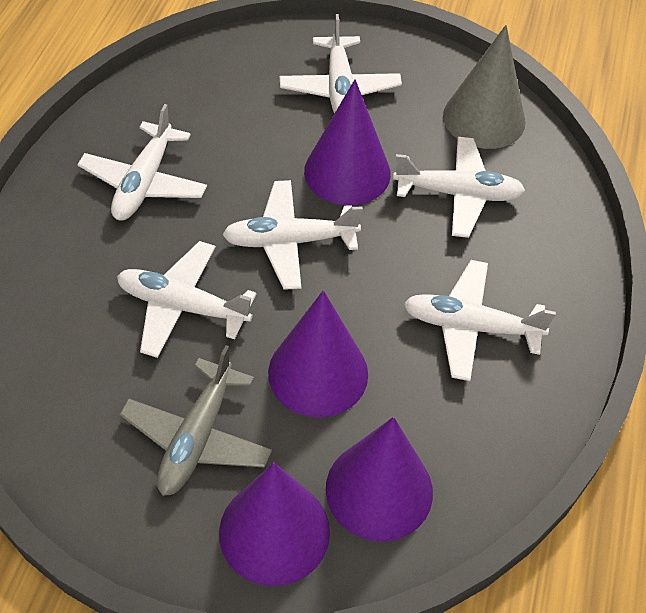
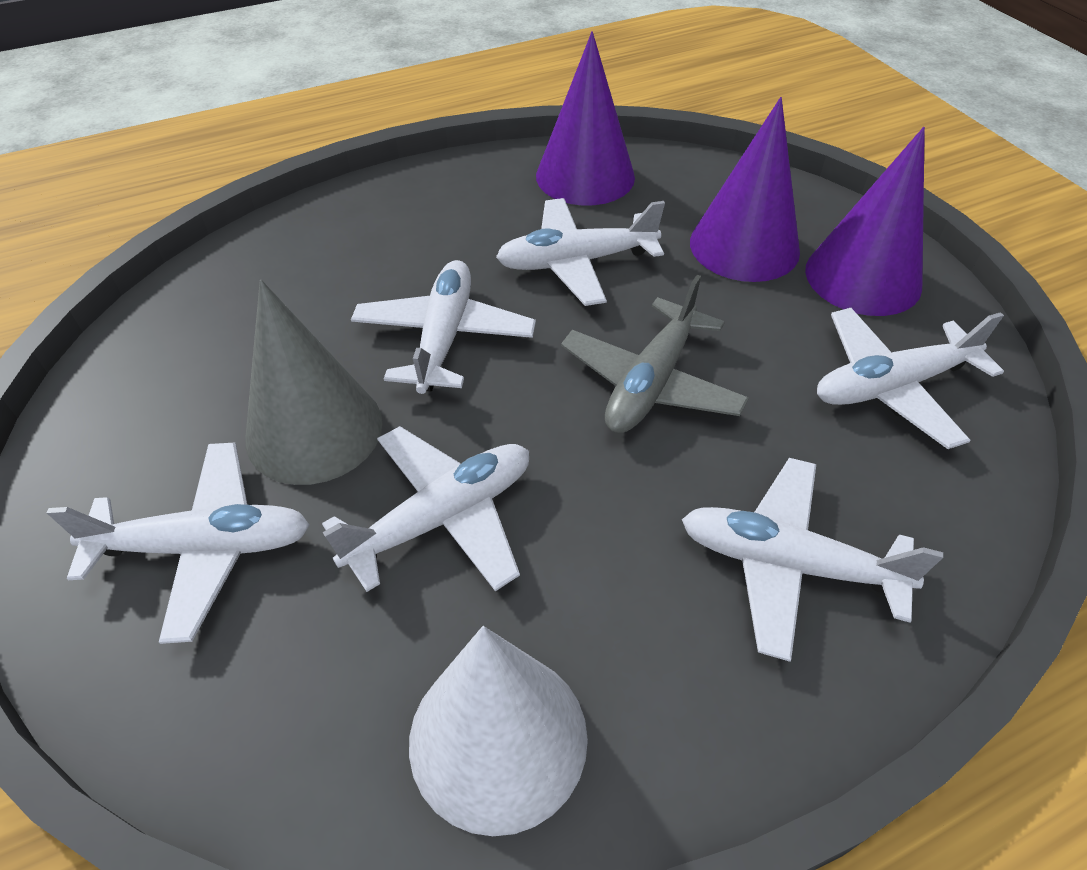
purple cone: 4 -> 3
white cone: 0 -> 1

